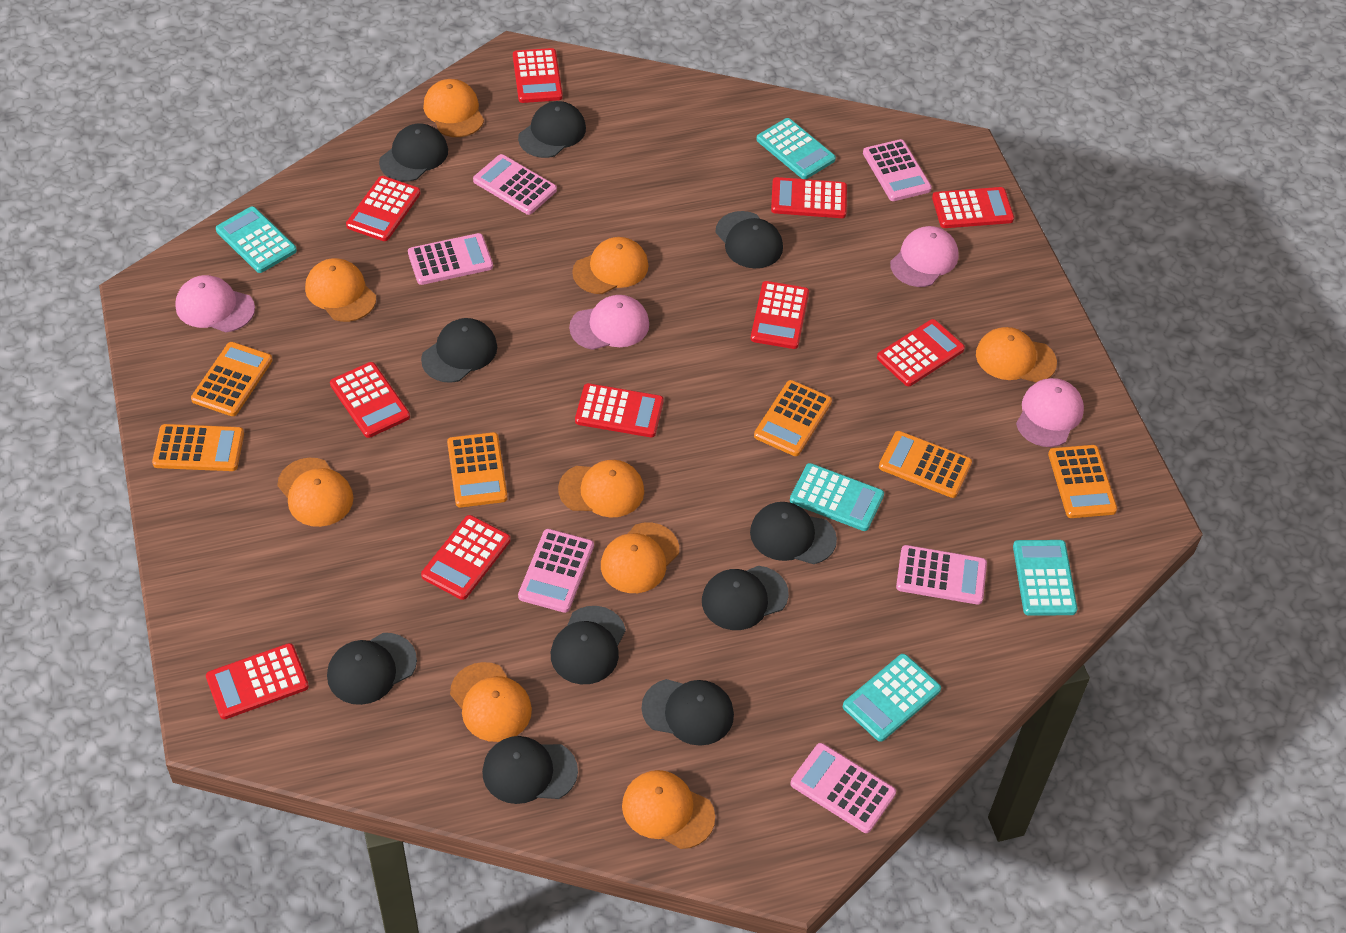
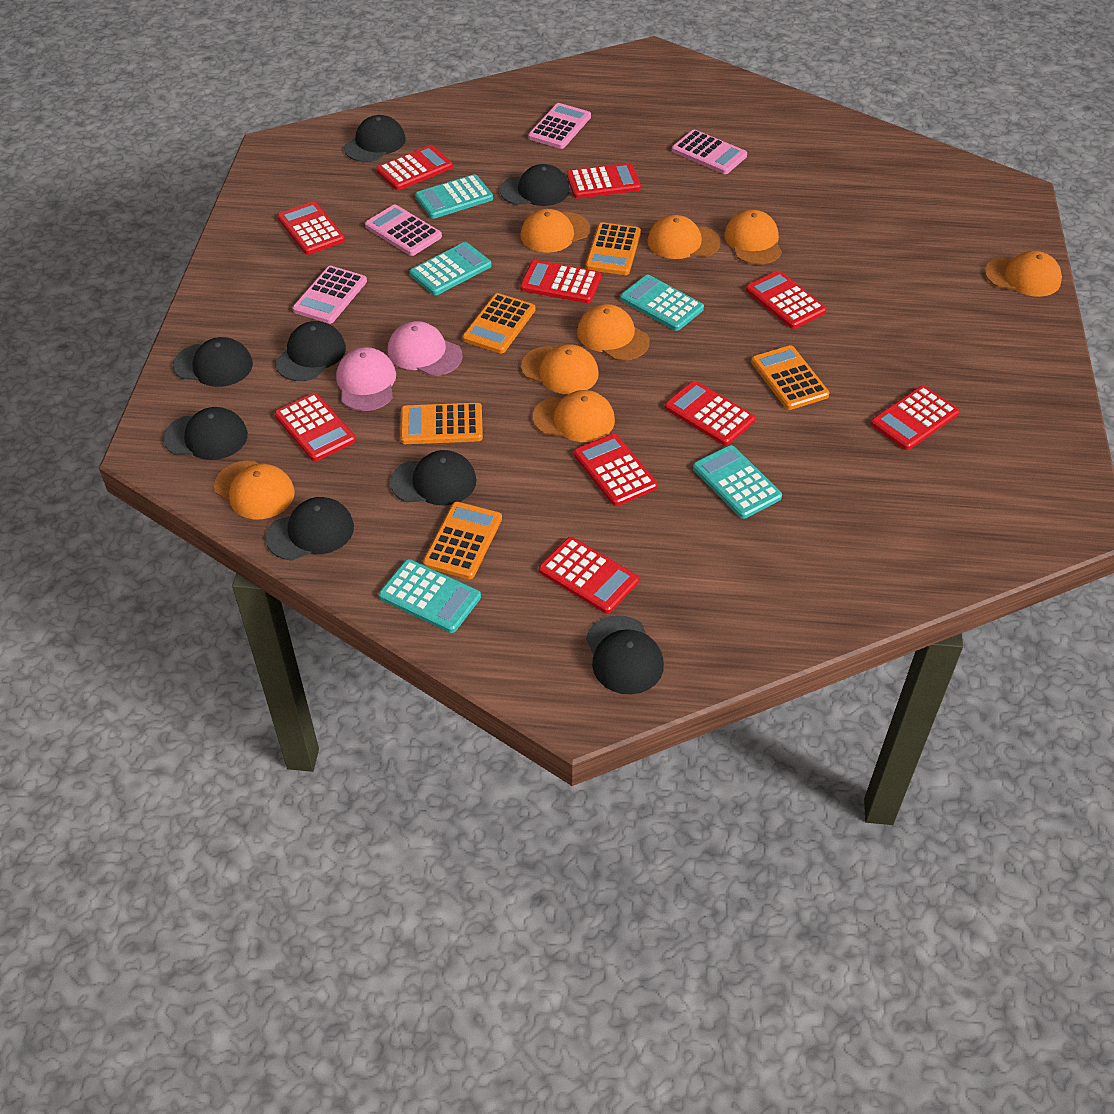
black cap: 10 -> 8
orange calculator: 6 -> 5
orange cap: 9 -> 8
pink calculator: 6 -> 4
pink cap: 4 -> 2

